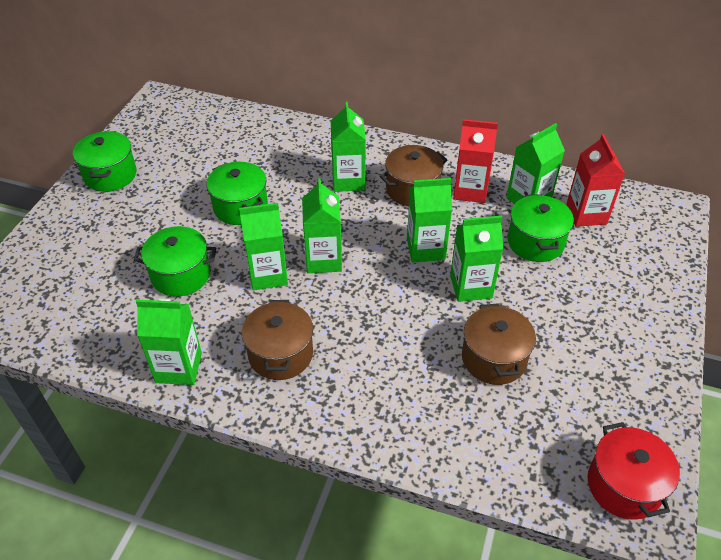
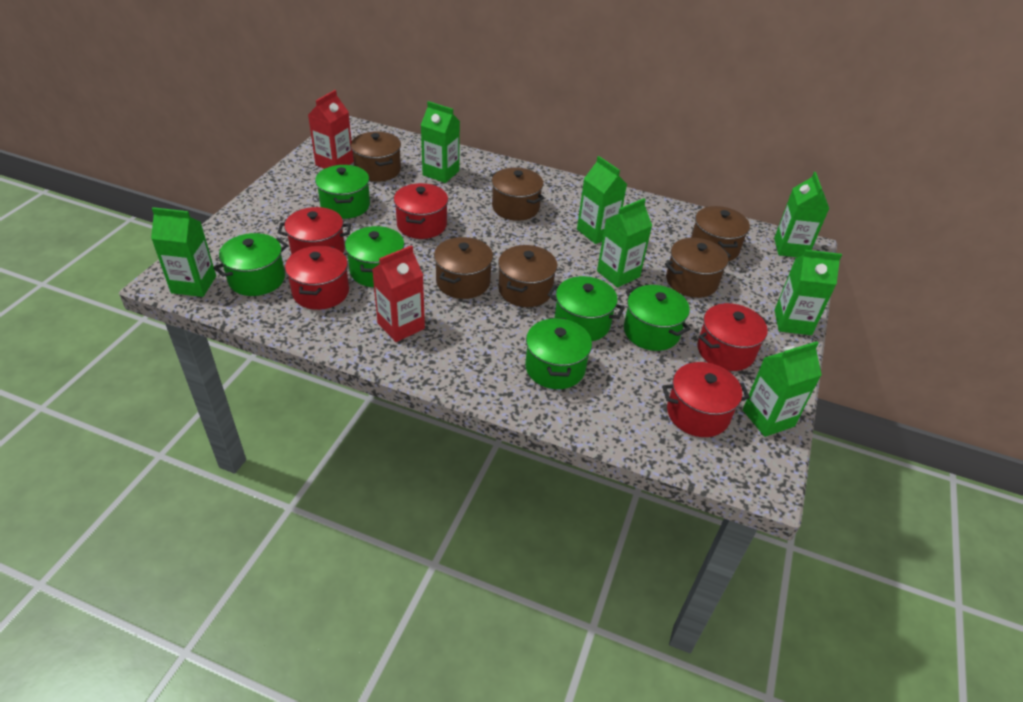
brown pot: 3 -> 6
green pot: 4 -> 6
red pot: 1 -> 5

